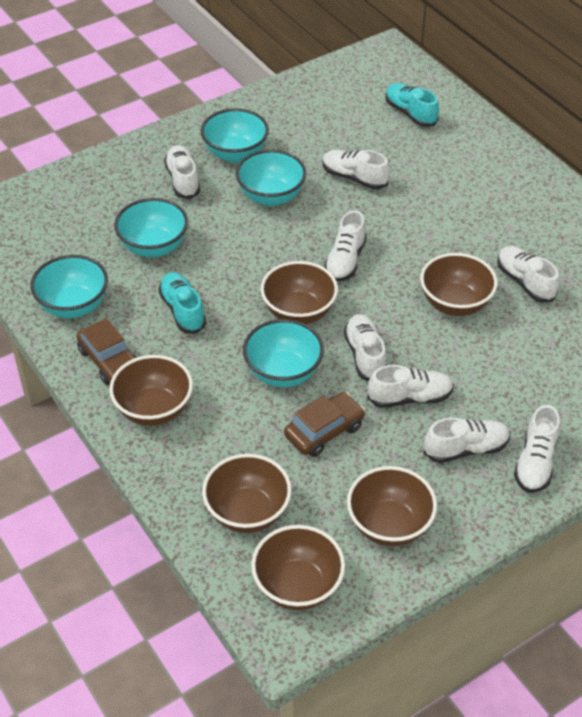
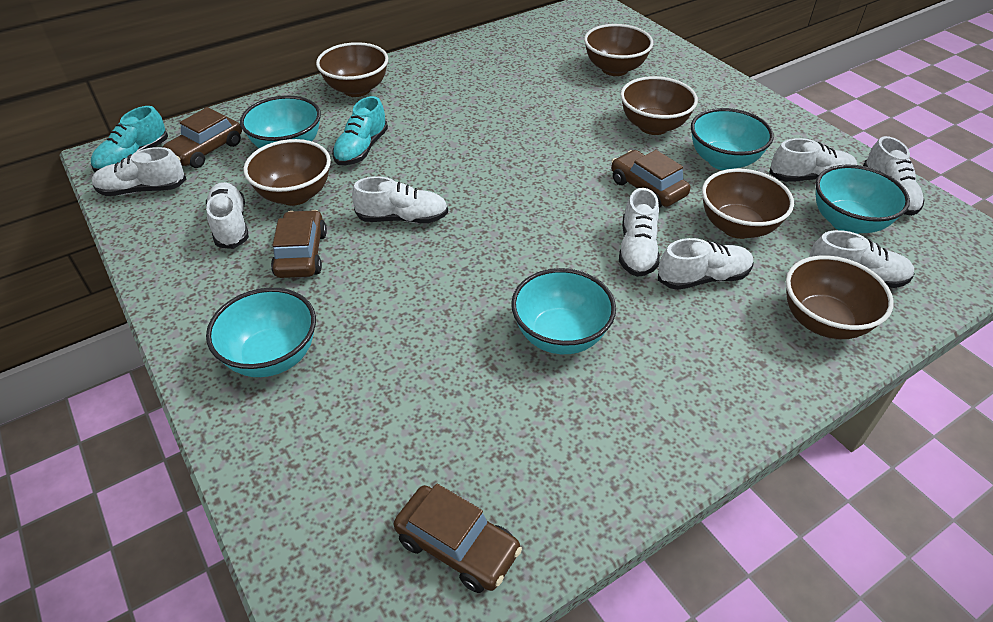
brown car: 2 -> 4

